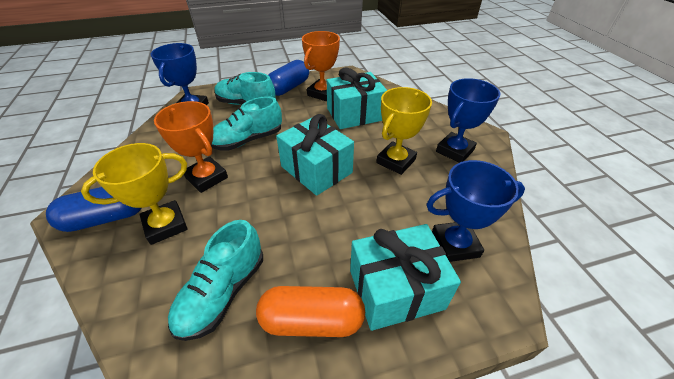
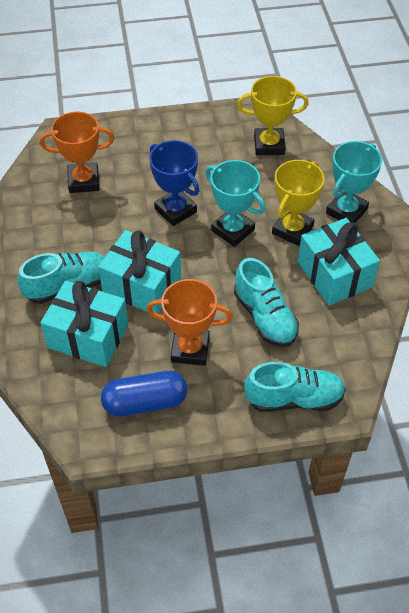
blue capsule: 2 -> 1
blue trophy: 3 -> 1
orange capsule: 1 -> 0
turquoise trophy: 0 -> 2

